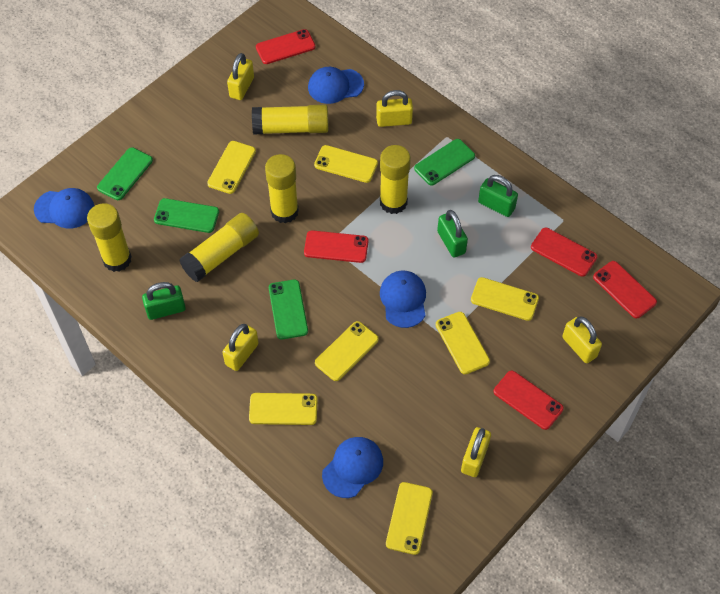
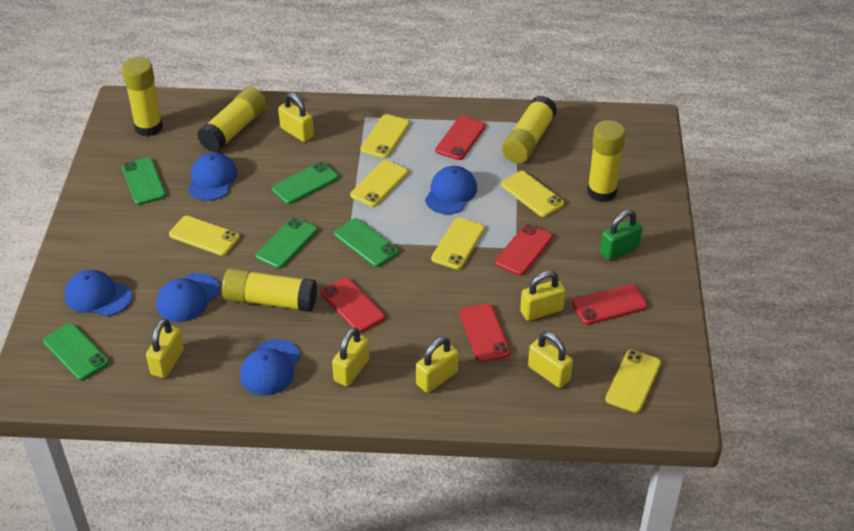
blue cap: 4 -> 5
green padlock: 3 -> 1
green phone: 4 -> 5
yellow padlock: 5 -> 6
yellow phone: 7 -> 6

